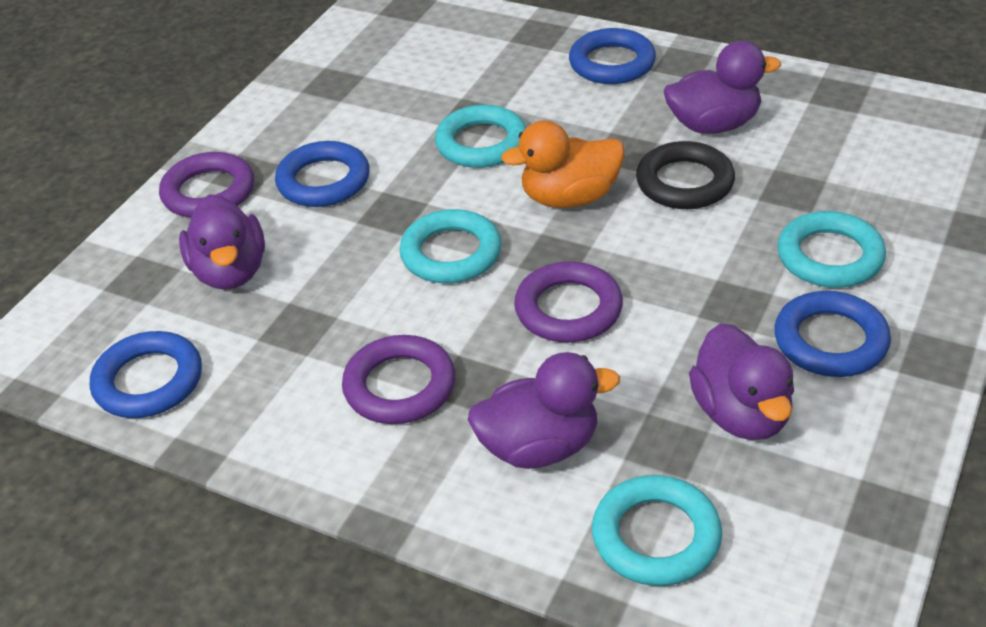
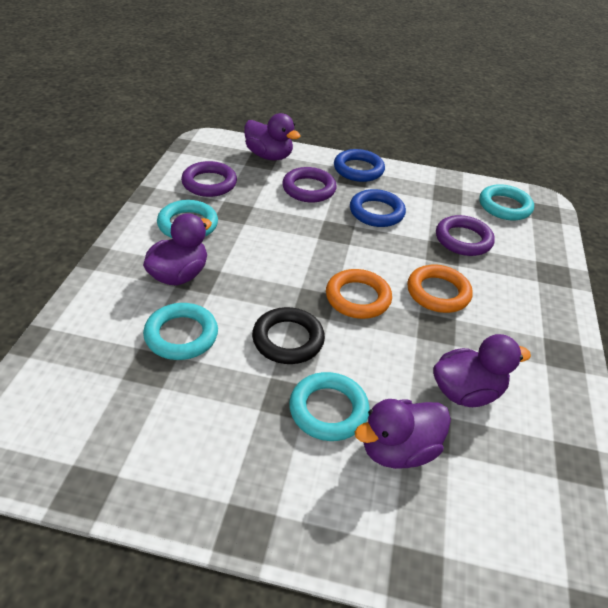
blue ring: 4 -> 2
orange duck: 1 -> 0
orange ring: 0 -> 2

